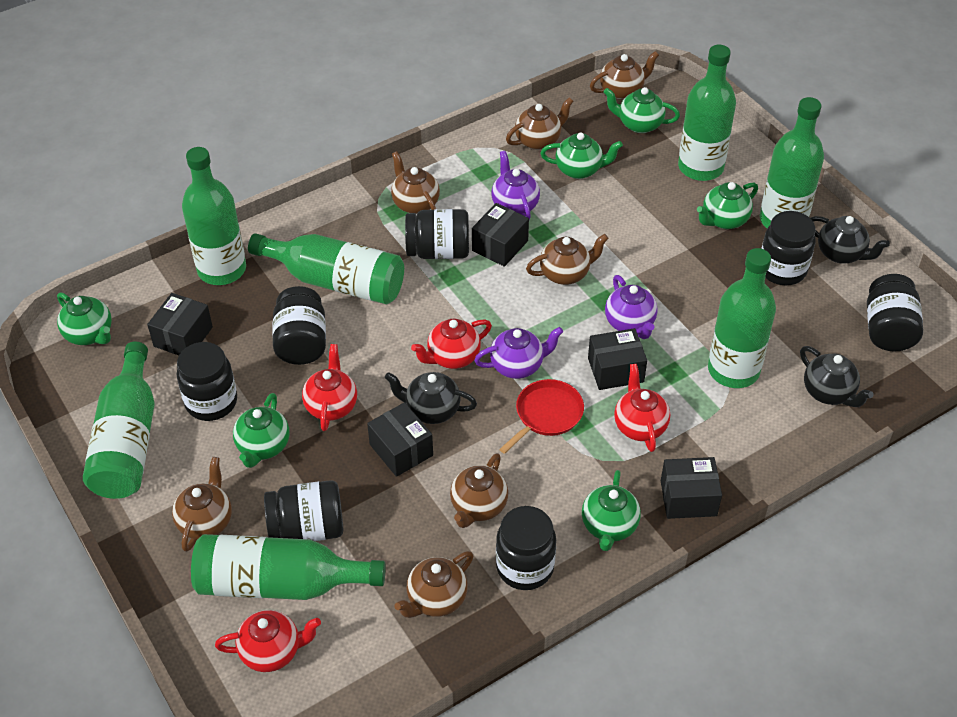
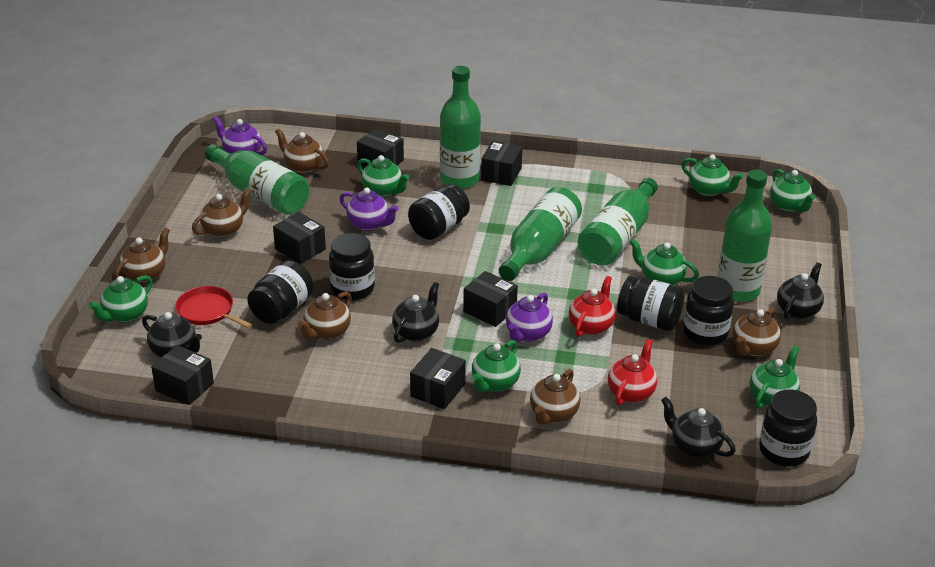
black box: 5 -> 6
black jar: 7 -> 6
black teapot: 3 -> 4
brown teapot: 7 -> 6
green bottle: 7 -> 5
green teapot: 6 -> 7
red teapot: 4 -> 2

